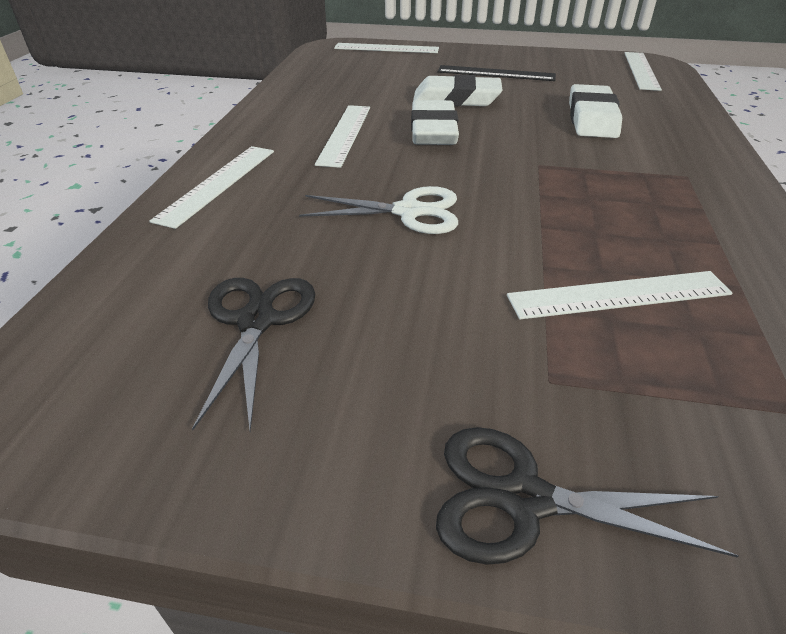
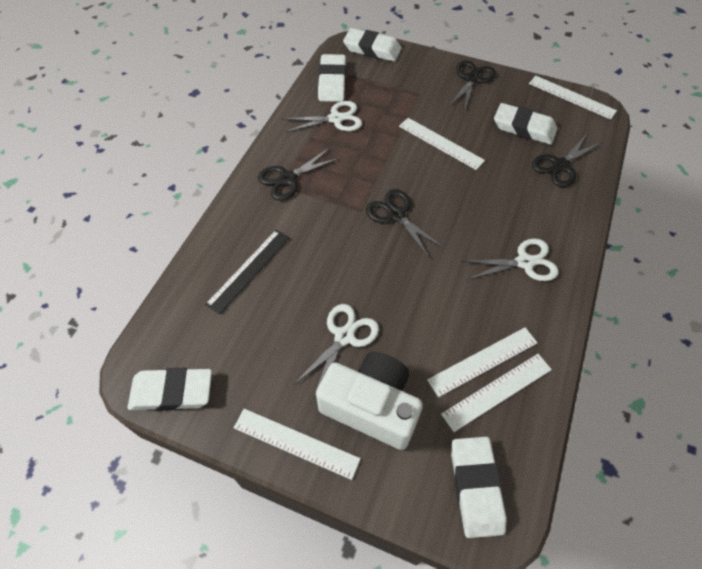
black scissors: 2 -> 4
white camera: 0 -> 1
white eraser: 3 -> 5
white scissors: 1 -> 3

